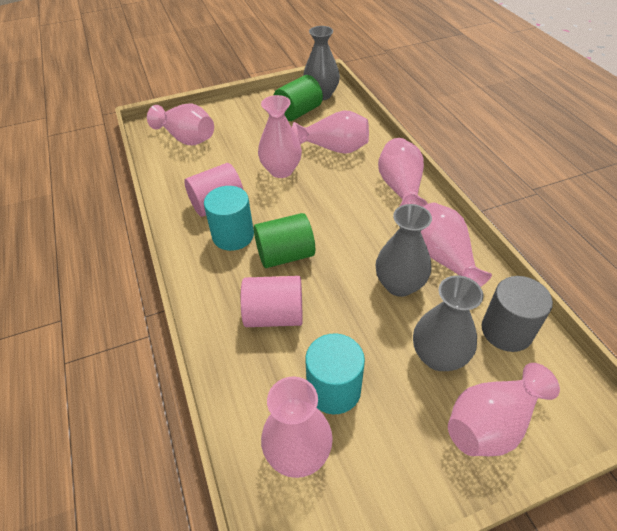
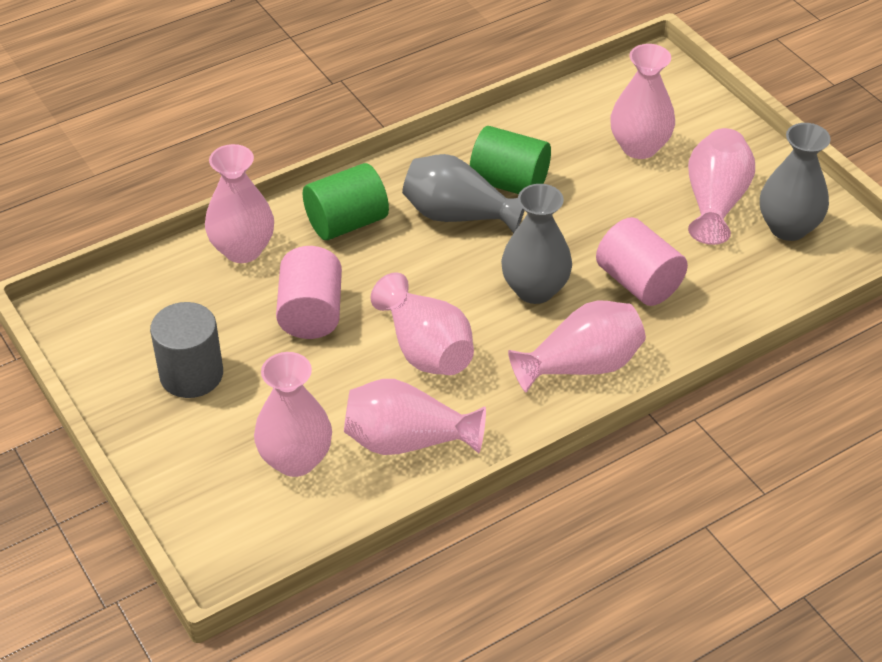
turquoise cylinder: 2 -> 0

